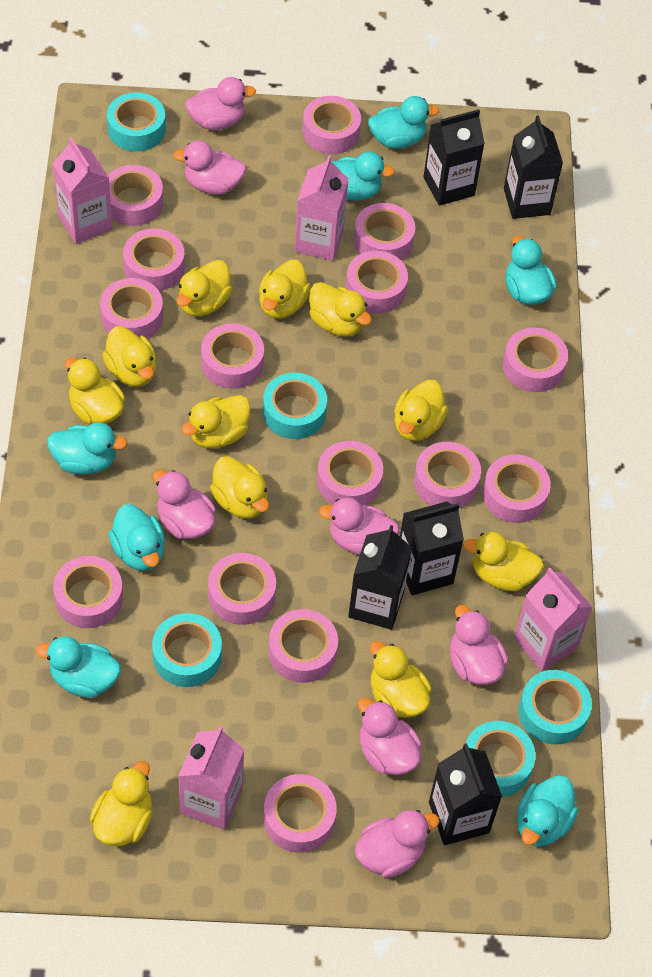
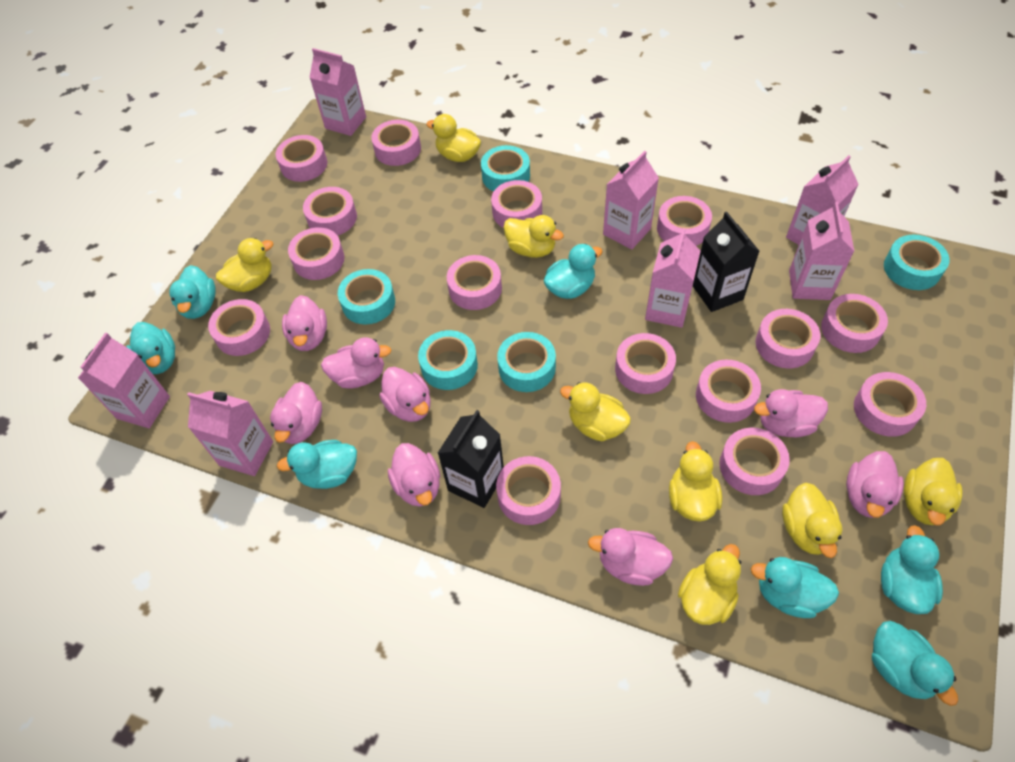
black carton: 5 -> 2
pink carton: 4 -> 7
pink duck: 7 -> 8
yellow duck: 11 -> 8

